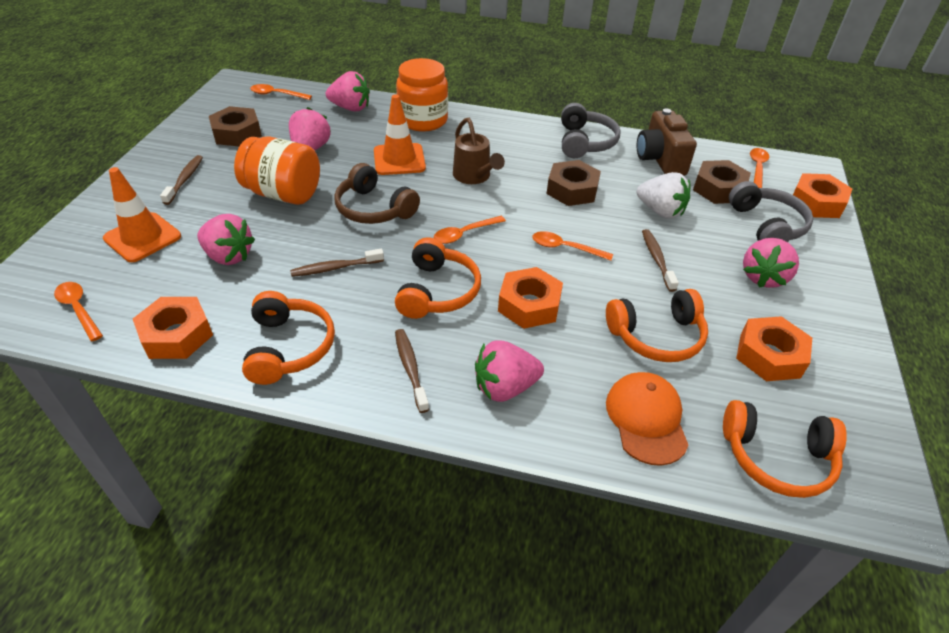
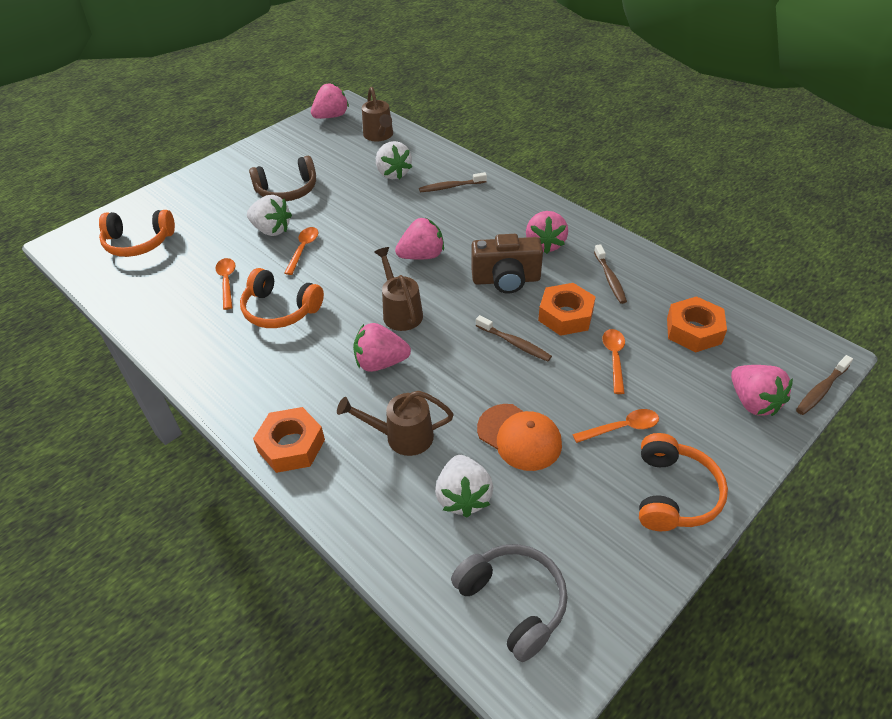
brown nut: 3 -> 0
brown watering can: 1 -> 3
grey headphones: 2 -> 1
orange headphones: 4 -> 3
orange jar: 2 -> 0
orange nut: 4 -> 3
orange spoon: 5 -> 4
orange traffic cone: 2 -> 0
white strawberry: 1 -> 3

